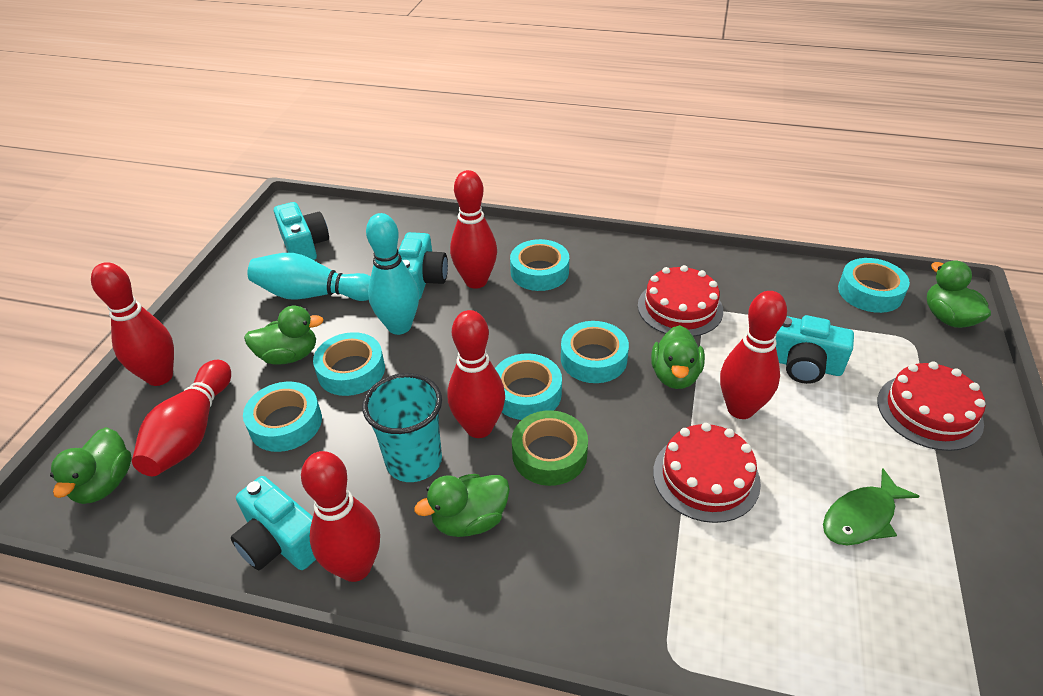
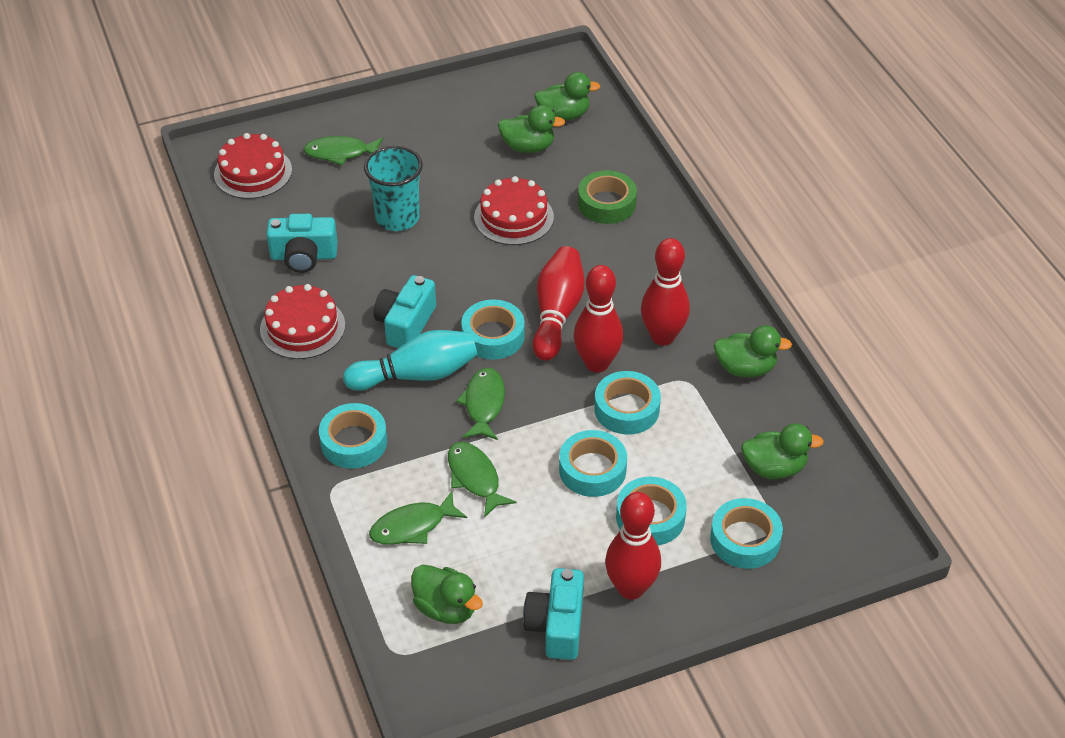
green fish: 1 -> 4
red bowling pin: 6 -> 4
turquoise bowling pin: 2 -> 1
turquoise camera: 4 -> 3

